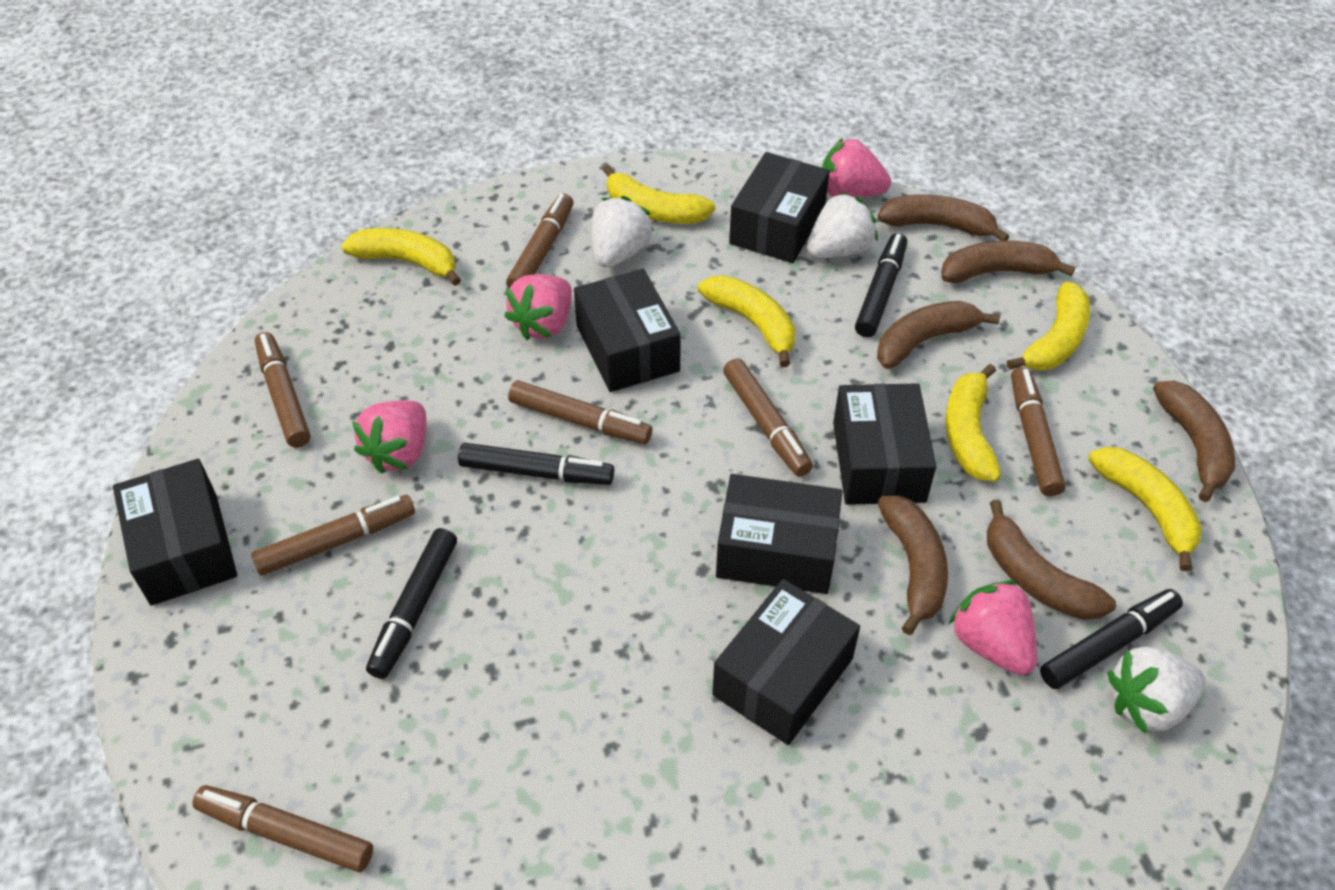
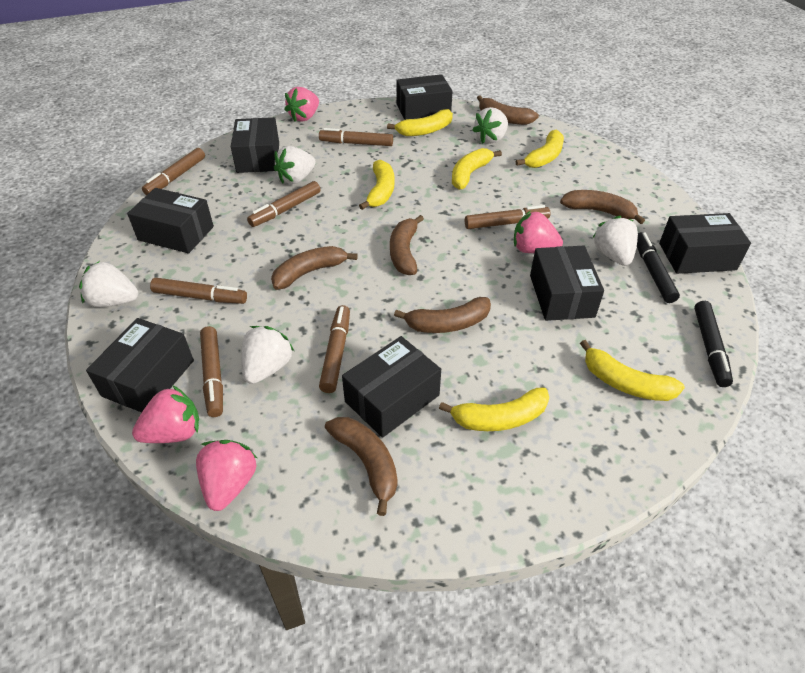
black box: 6 -> 7
black marker: 4 -> 2
white strawberry: 3 -> 5

